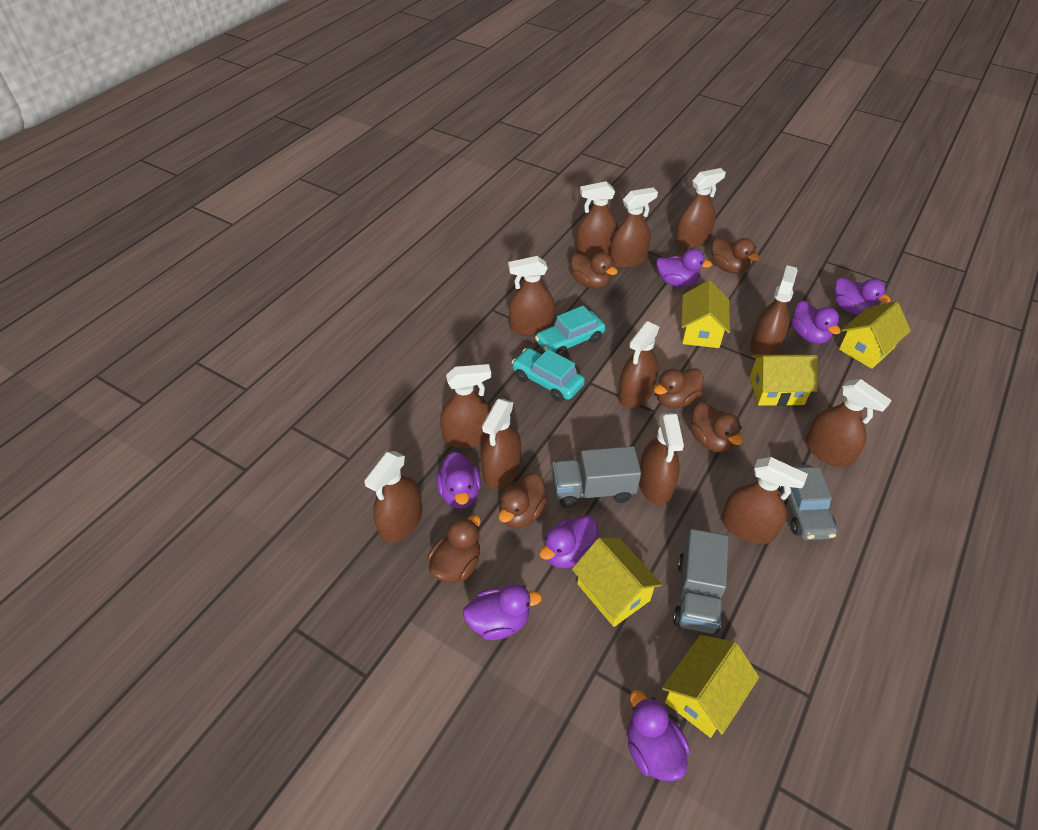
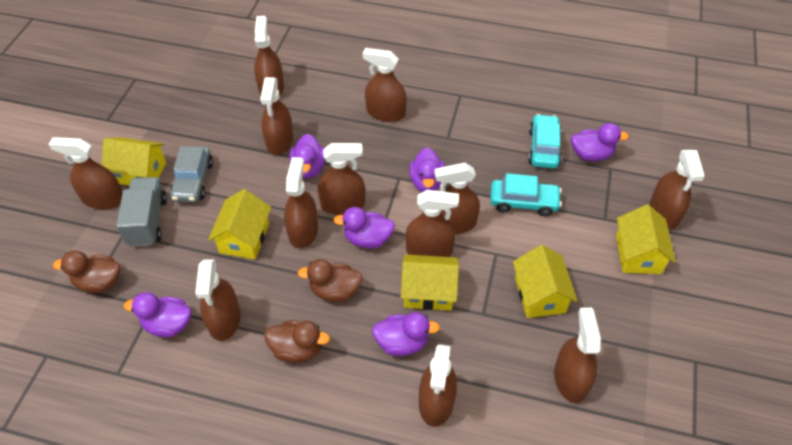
brown duck: 6 -> 3
grey truck: 2 -> 1
purple duck: 7 -> 6

